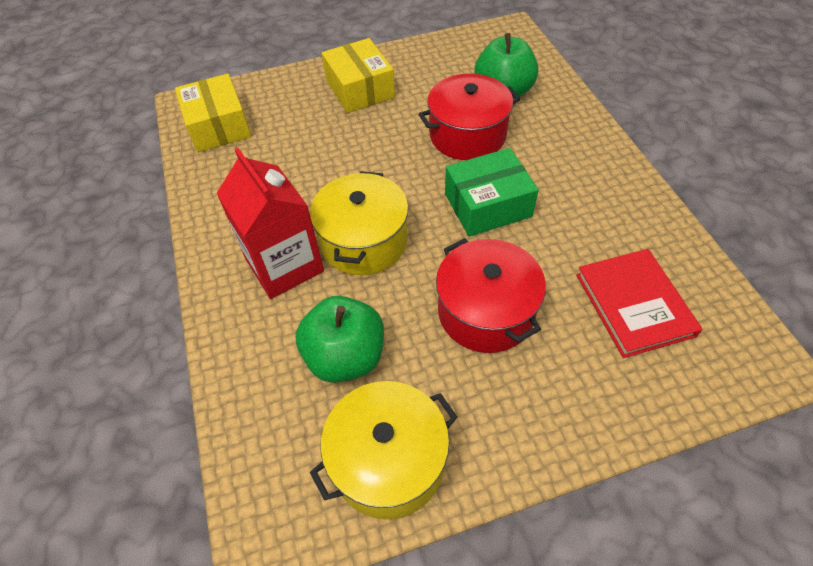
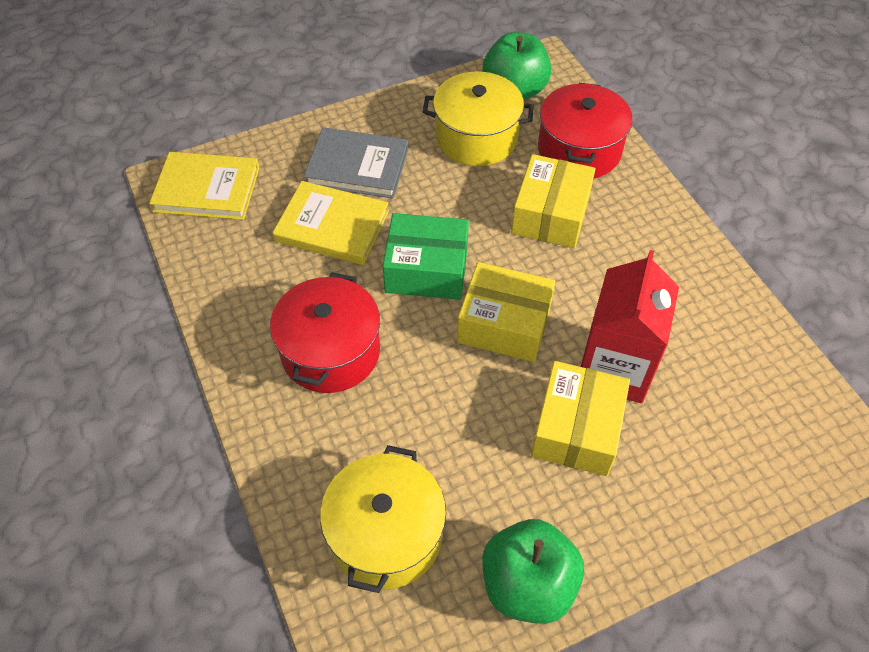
grey book: 0 -> 1
red book: 1 -> 0
yellow book: 0 -> 2
yellow box: 2 -> 3

